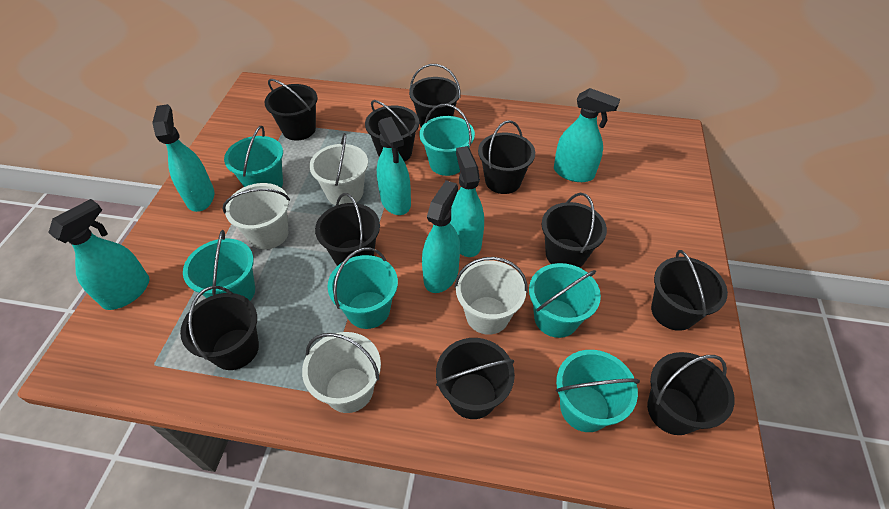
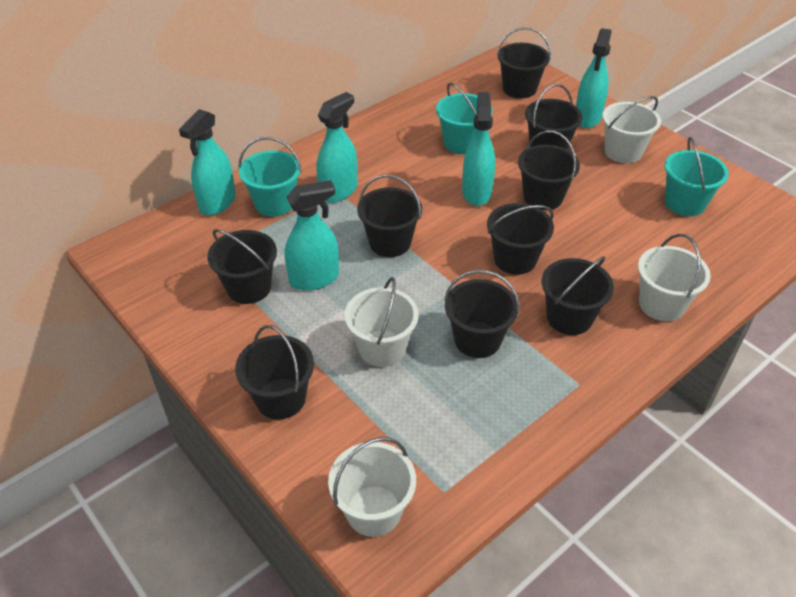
black bucket: 10 -> 9
turquoise bucket: 6 -> 3
turquoise spray bottle: 6 -> 5

